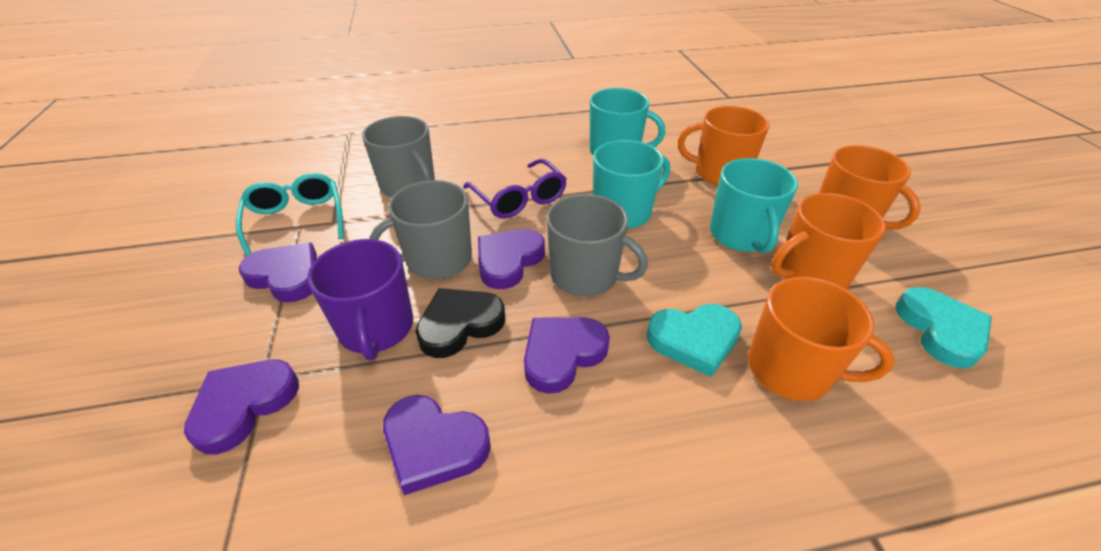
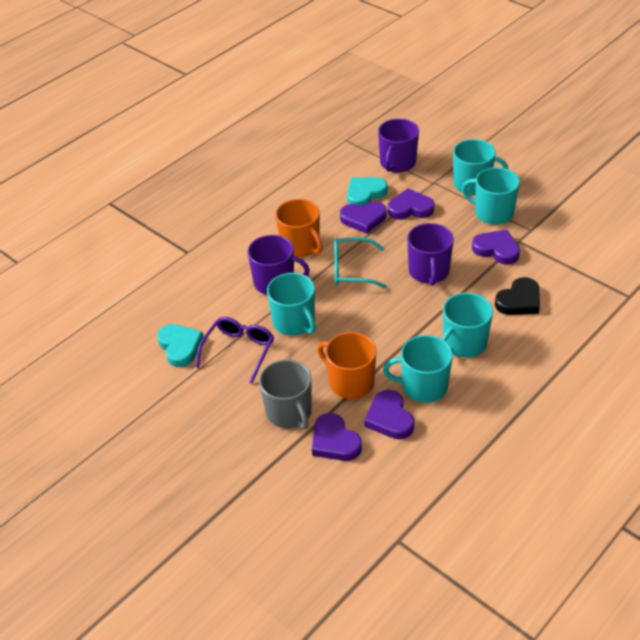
grey mug: 3 -> 1
orange mug: 4 -> 2
purple mug: 1 -> 3
turquoise mug: 3 -> 5

